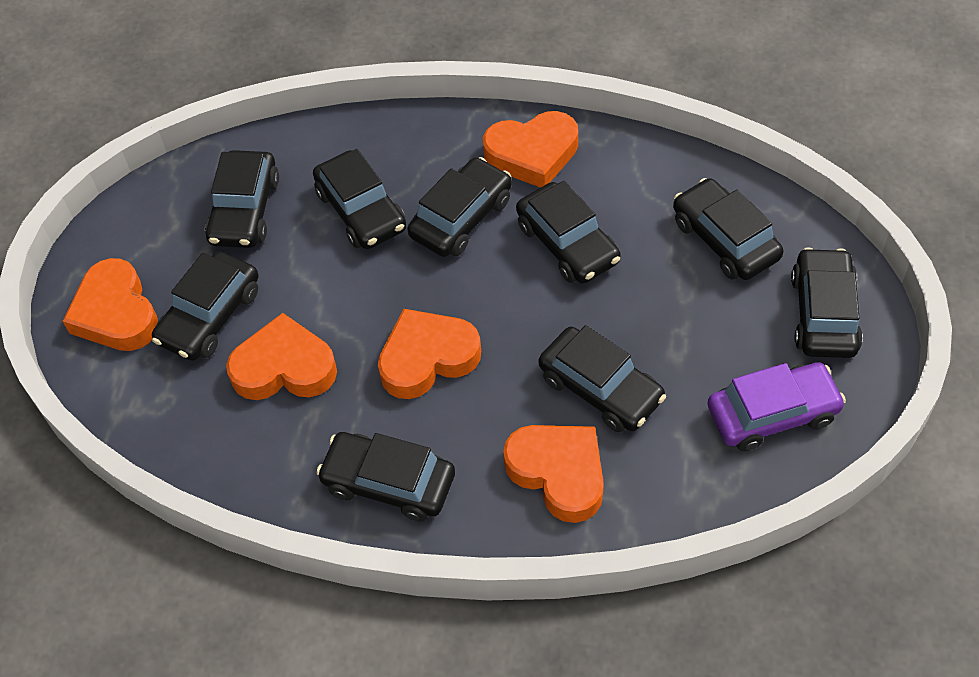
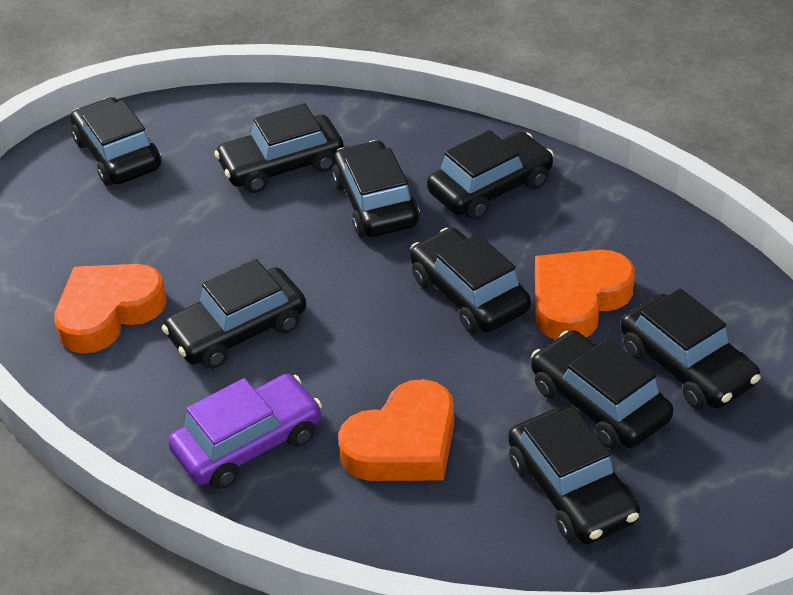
orange heart: 5 -> 3

